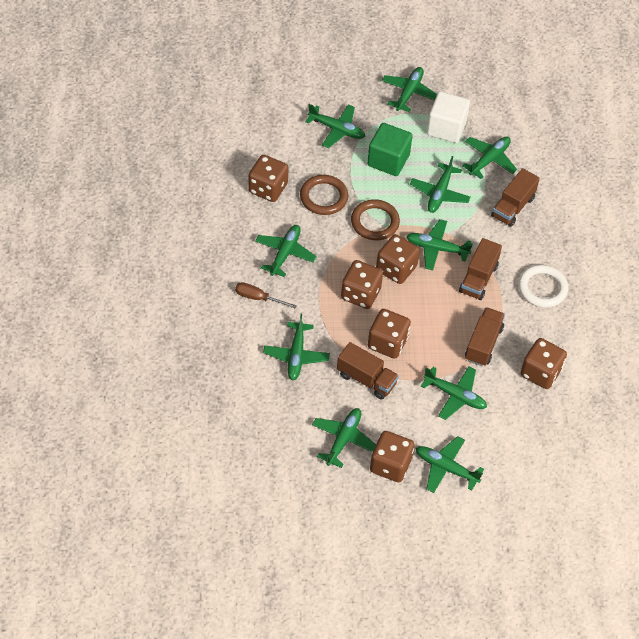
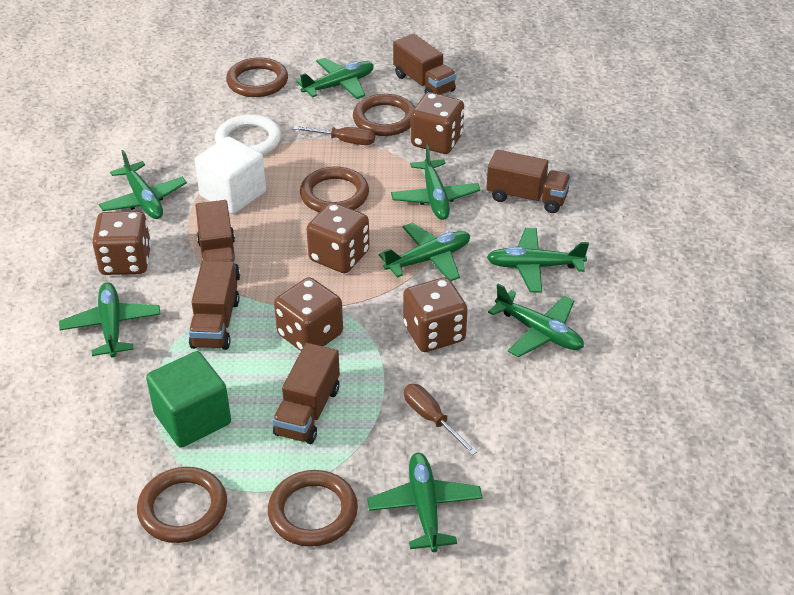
brown dice: 6 -> 5
brown ring: 2 -> 5
brown screwdriver: 1 -> 2
brown truck: 4 -> 5
green plane: 10 -> 8

